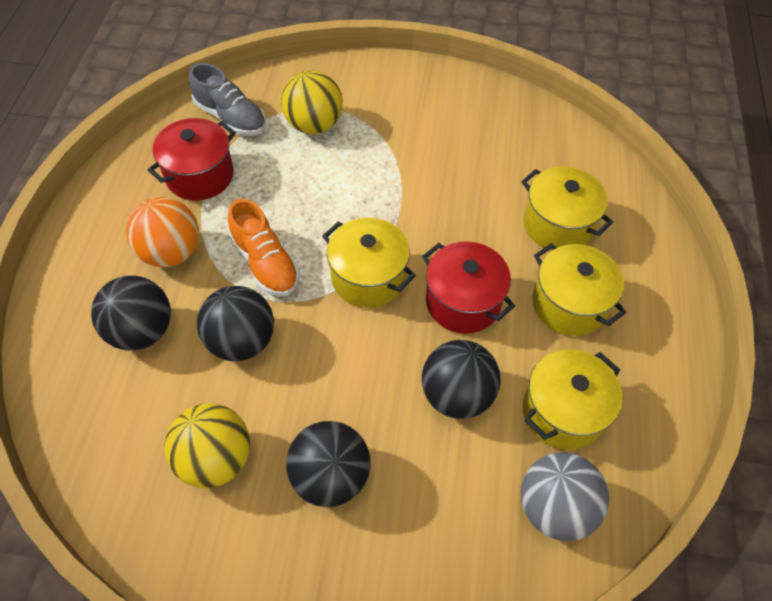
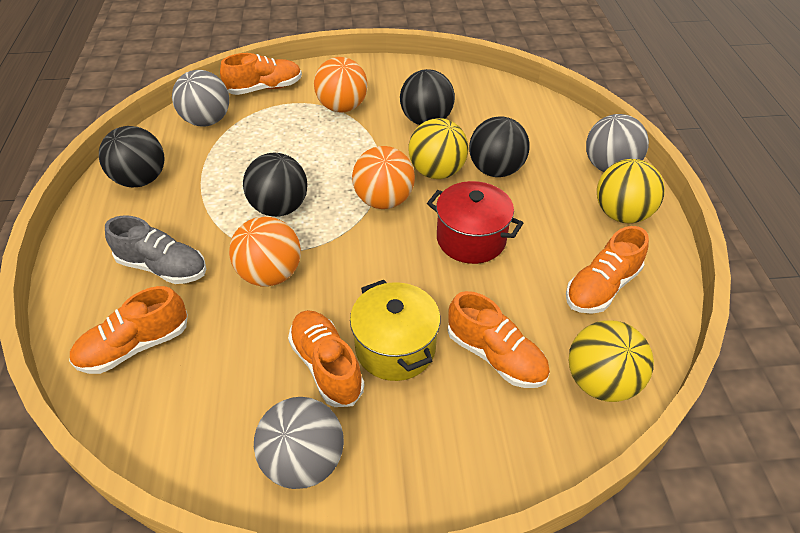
grey ball: 1 -> 3
orange ball: 1 -> 3
orange shoe: 1 -> 5
red pot: 2 -> 1
yellow ball: 2 -> 3
yellow pot: 4 -> 1

